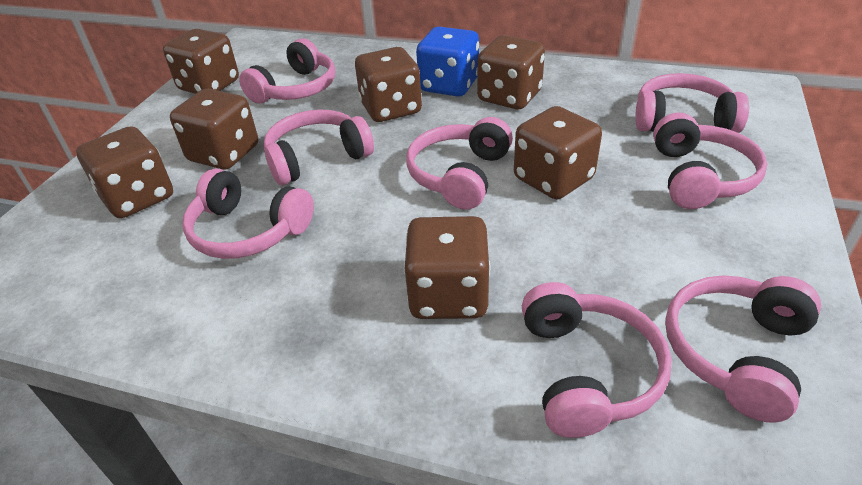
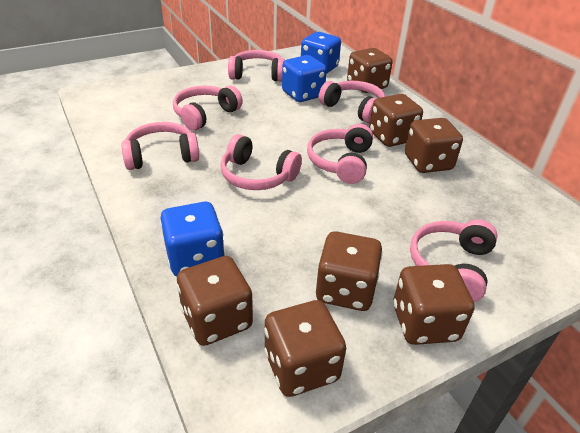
blue dice: 1 -> 3
pink headphones: 8 -> 7

